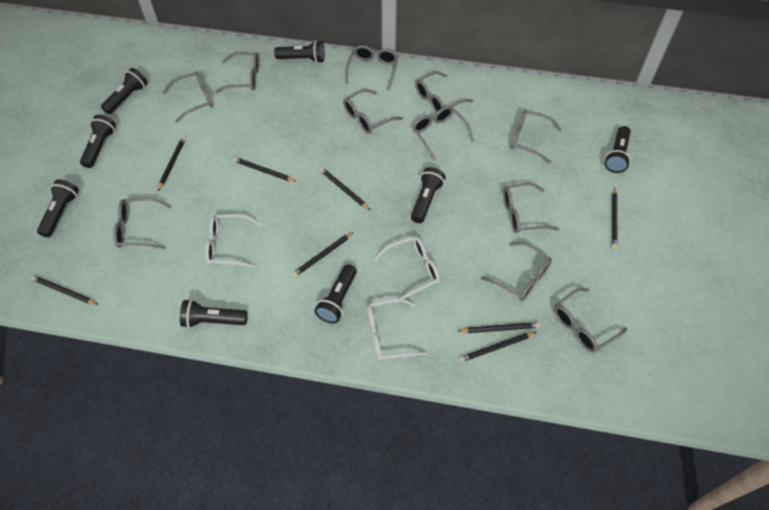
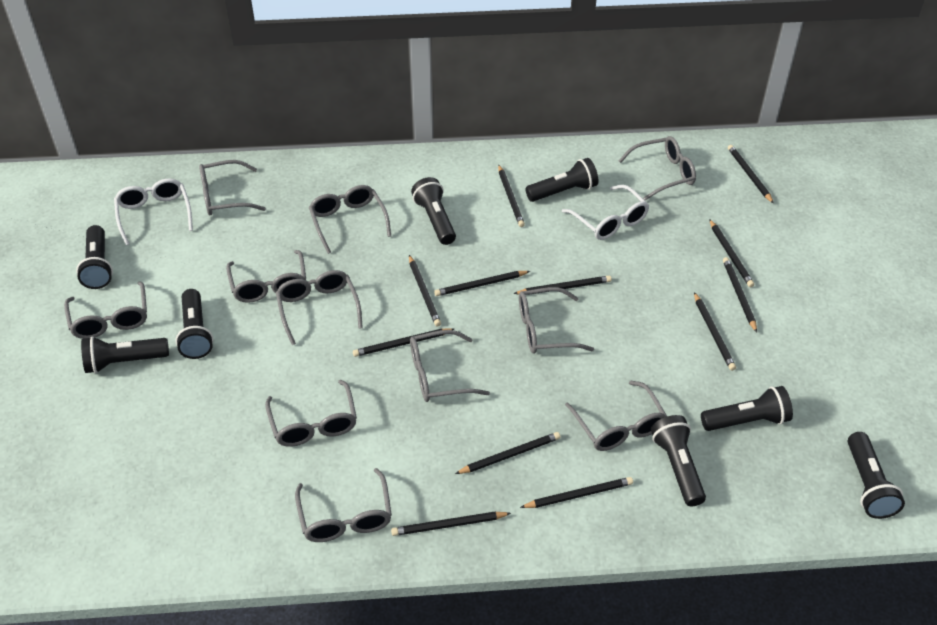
black pencil: 8 -> 12
white glasses: 3 -> 2

